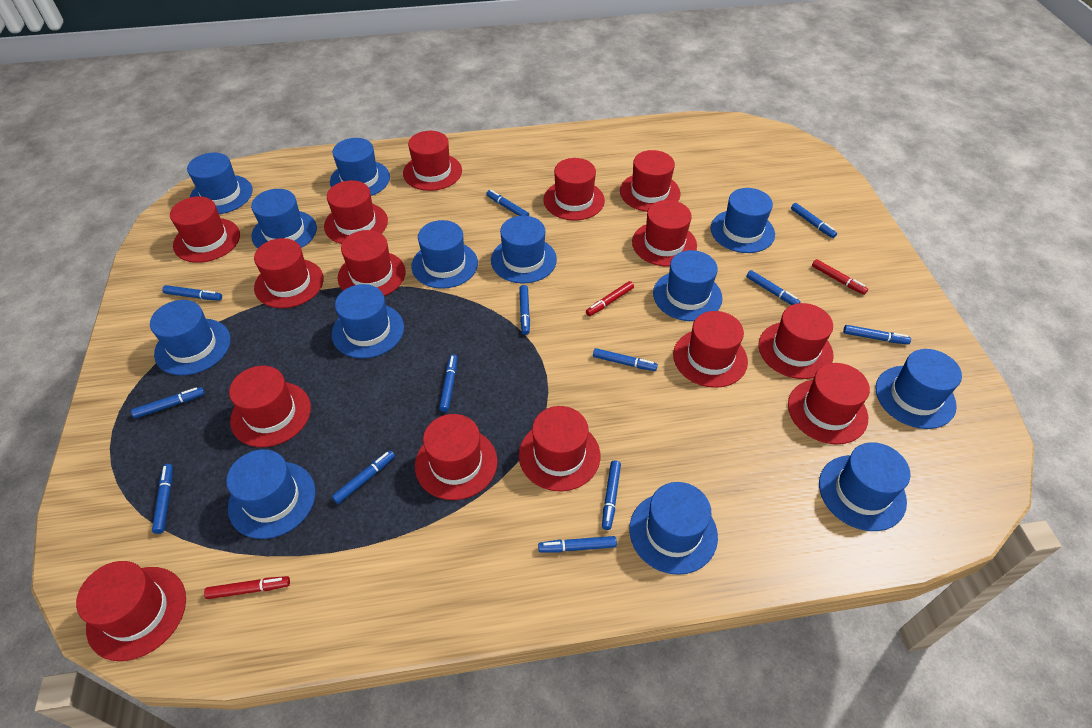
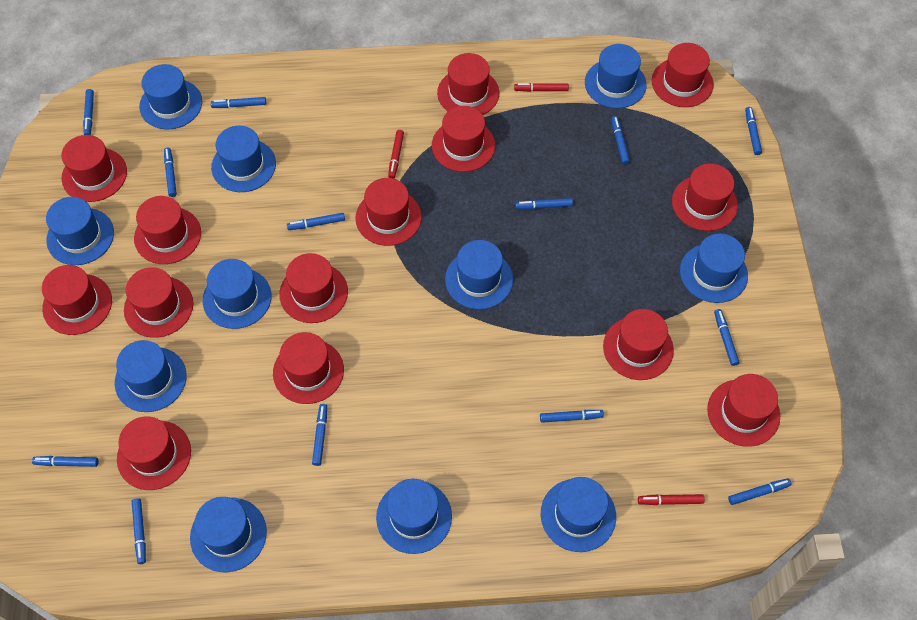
blue hat: 13 -> 11
red hat: 15 -> 14

